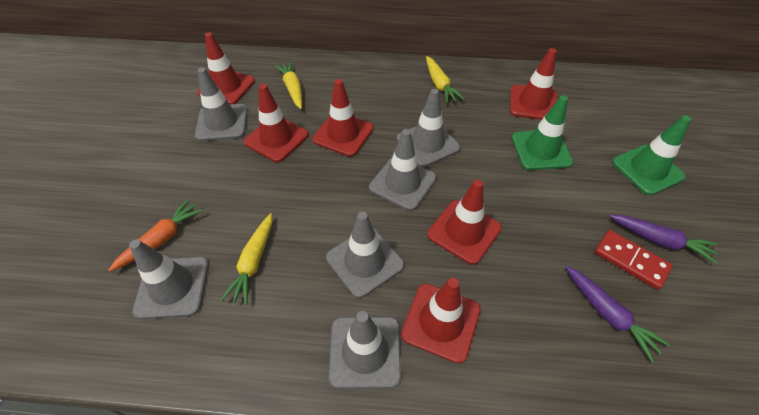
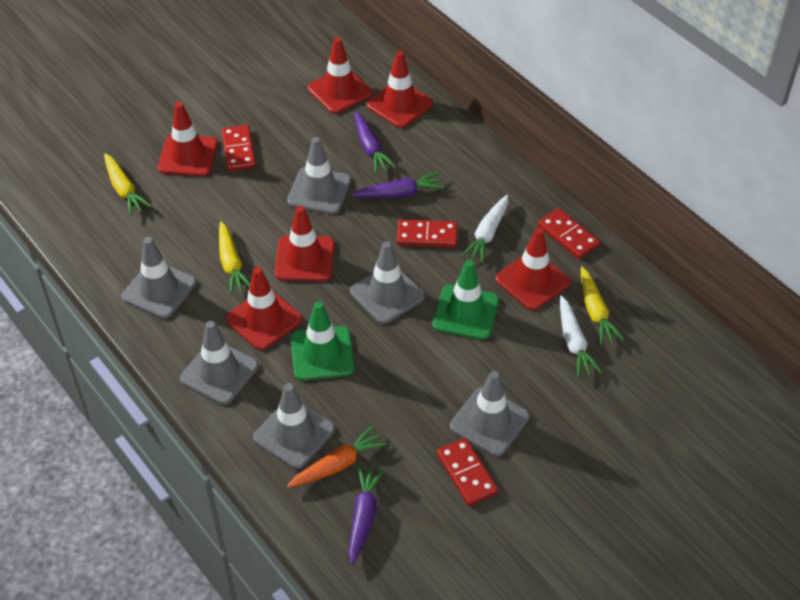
purple carrot: 2 -> 3
red domino: 1 -> 4
white carrot: 0 -> 2

